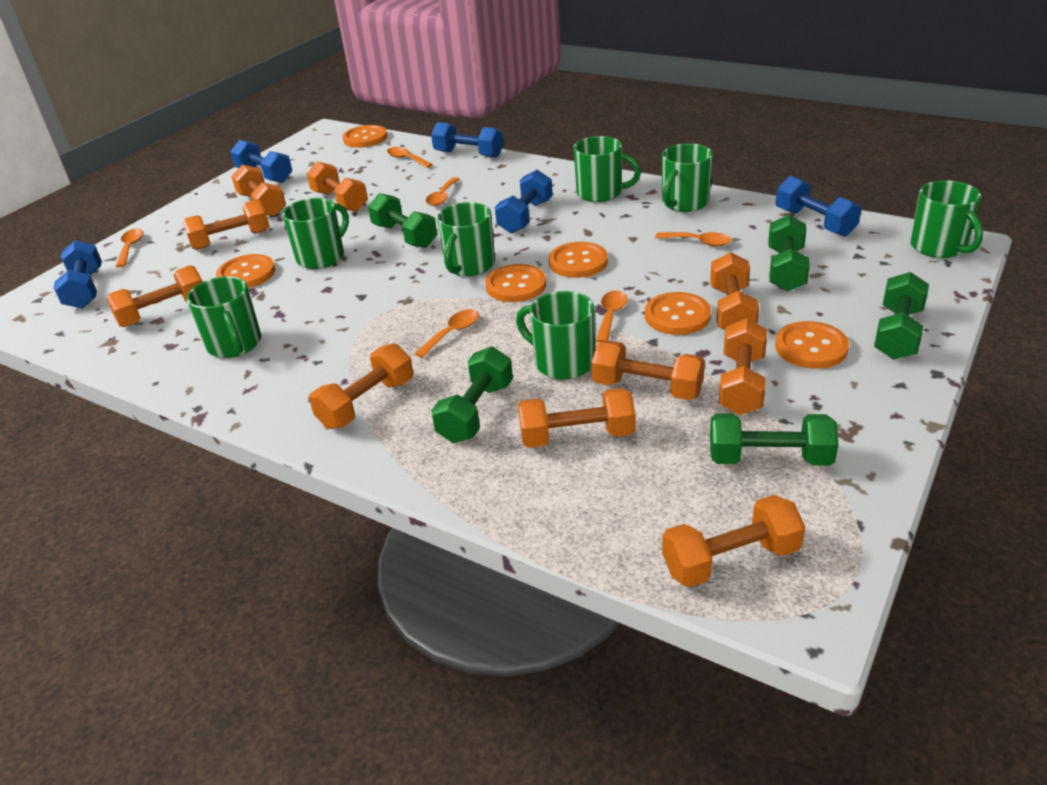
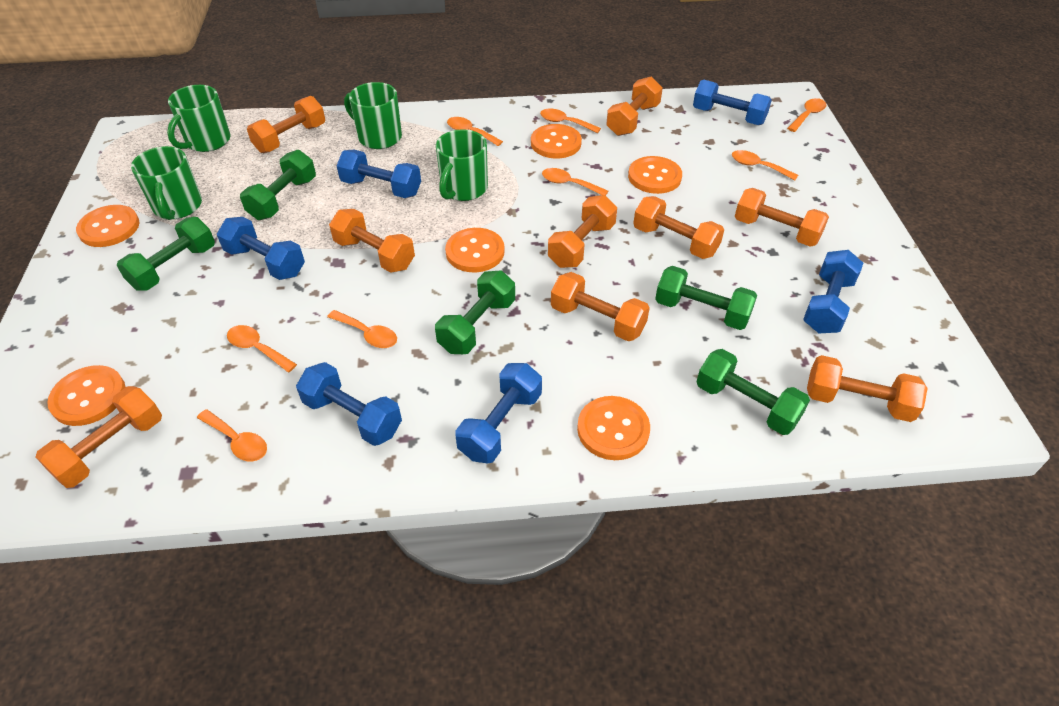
blue dumbbell: 5 -> 6
green mug: 7 -> 4
orange dumbbell: 10 -> 9
orange spoon: 6 -> 8

